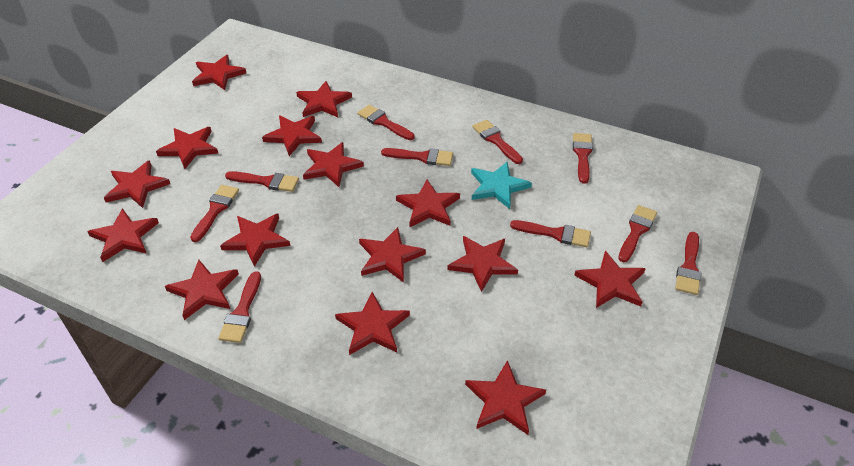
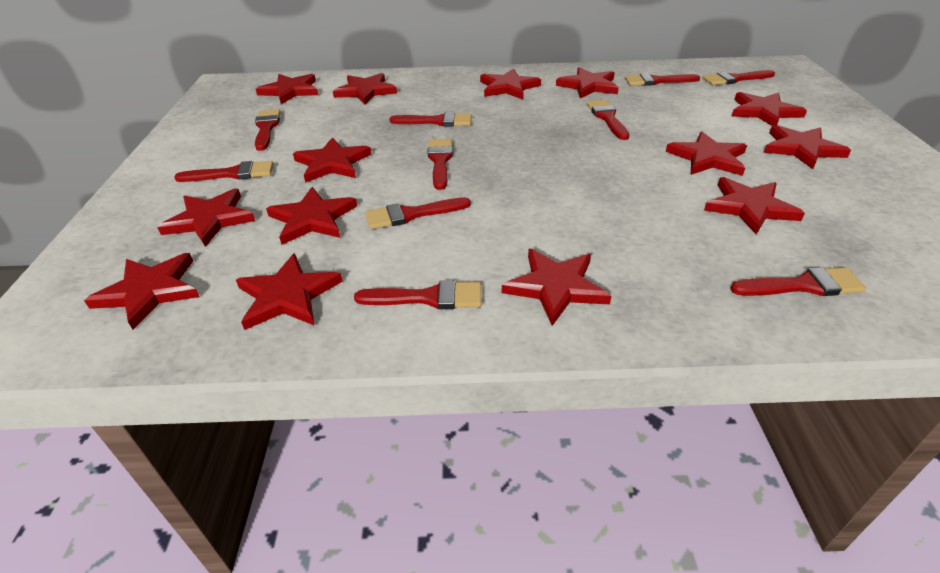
red star: 15 -> 14
turquoise star: 1 -> 0

